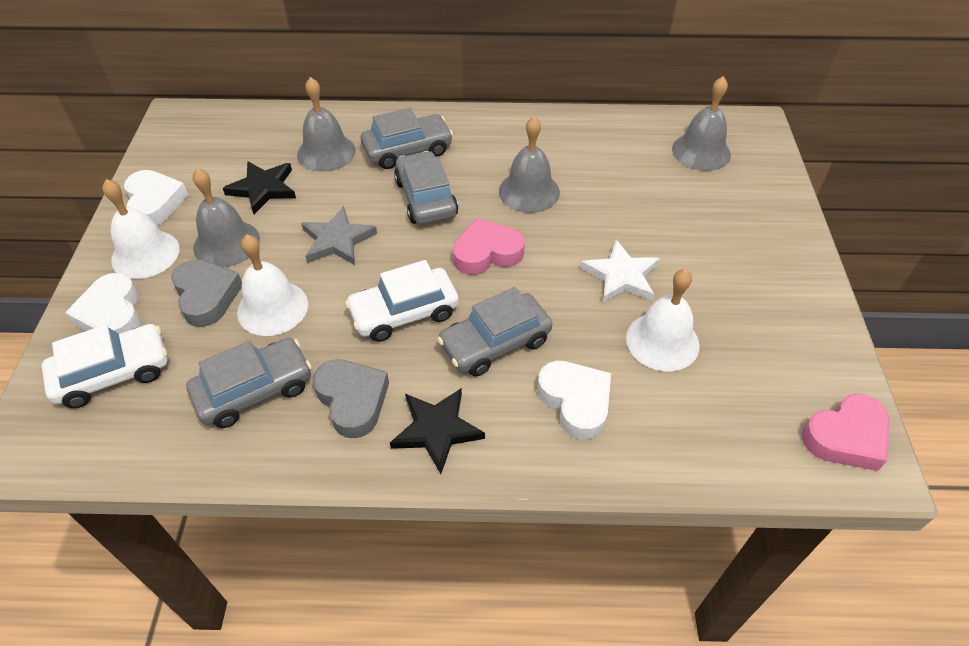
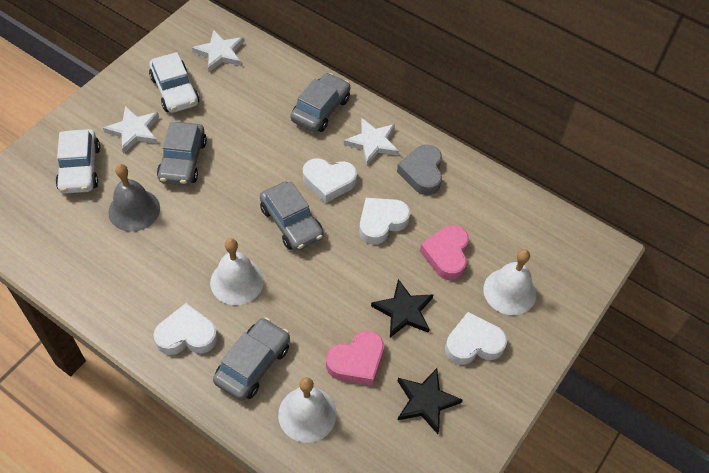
grey bell: 4 -> 1
grey heart: 2 -> 1
grey star: 1 -> 0
white heart: 3 -> 4
white star: 1 -> 3

